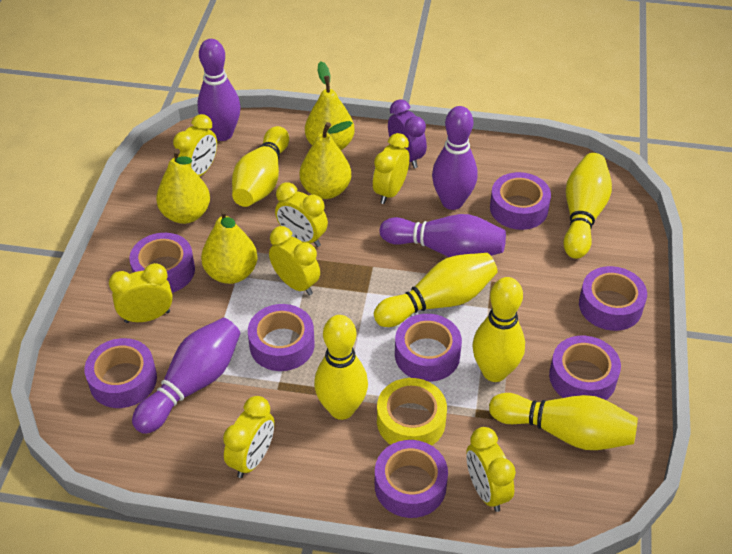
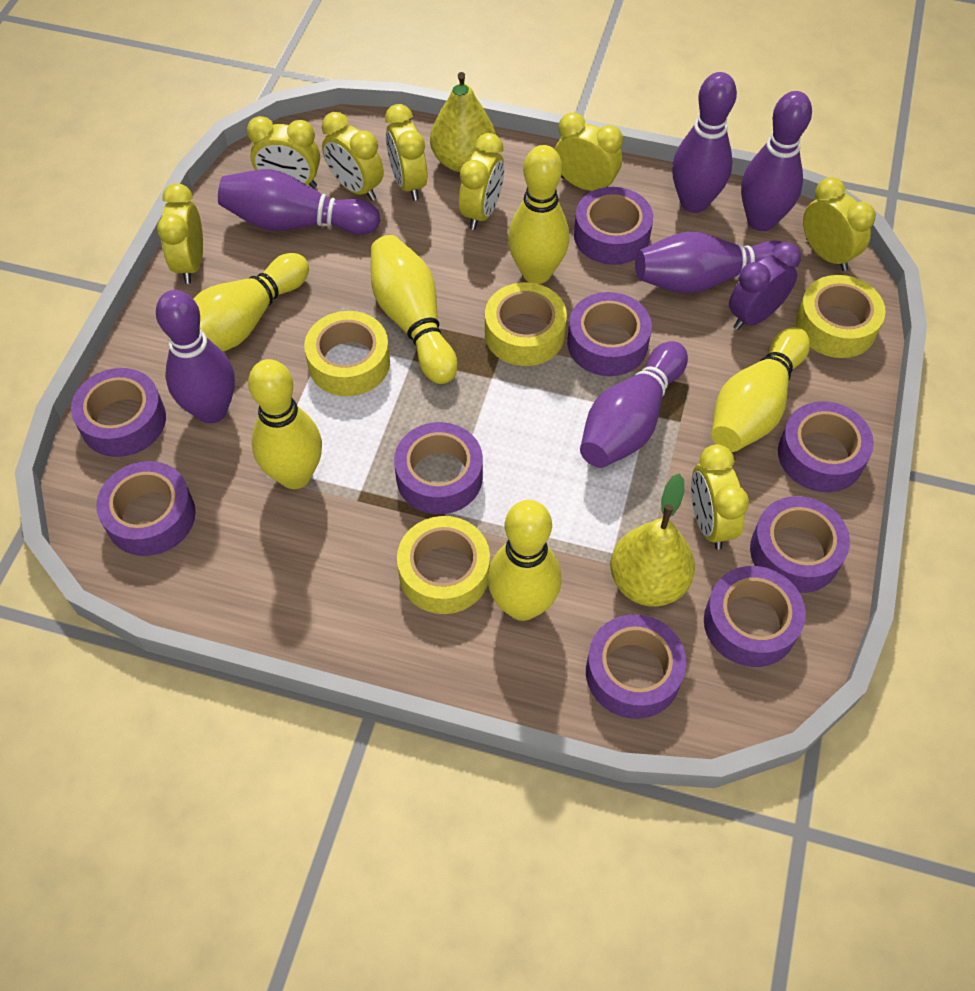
purple bowling pin: 4 -> 6
purple tape: 8 -> 9
yellow clock: 7 -> 8
yellow pear: 4 -> 2
yellow tape: 1 -> 4

